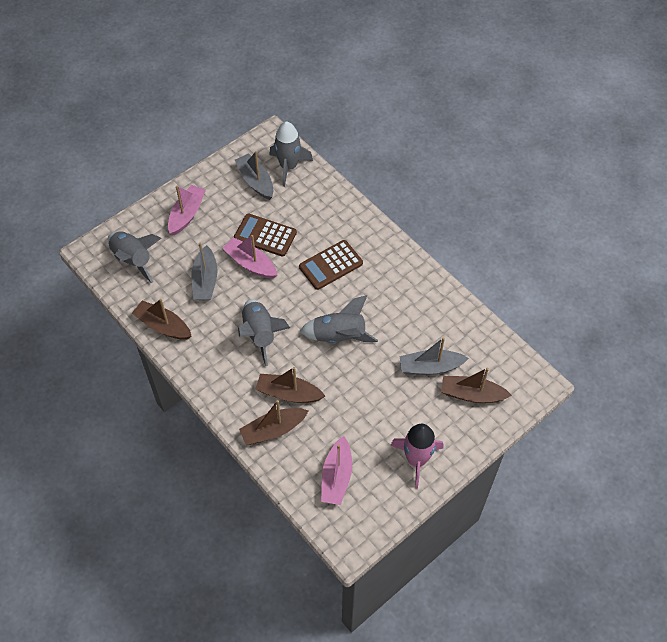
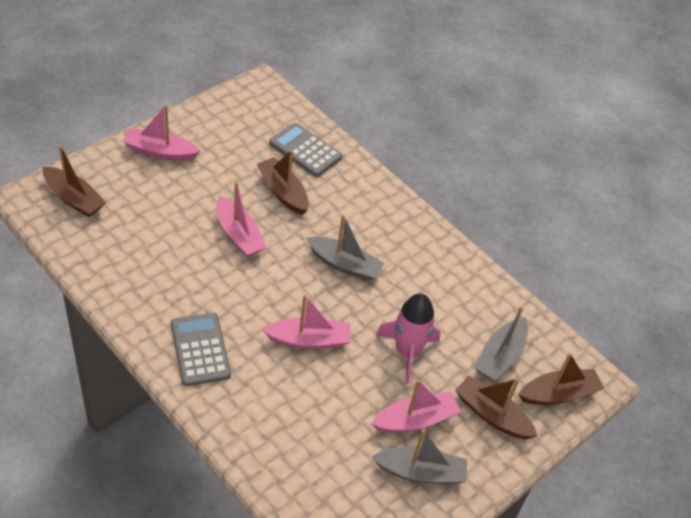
brown calculator: 2 -> 0
grey calculator: 0 -> 2
grey rocket: 4 -> 0
pink boat: 3 -> 4

